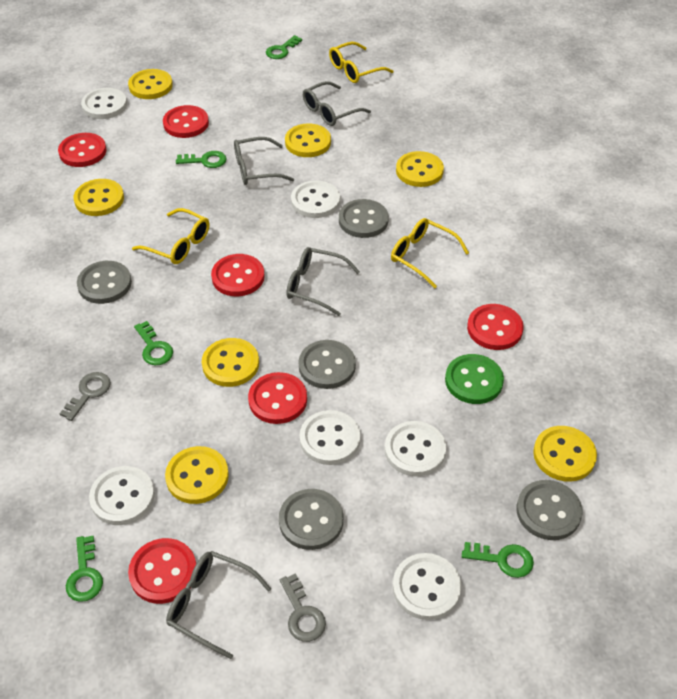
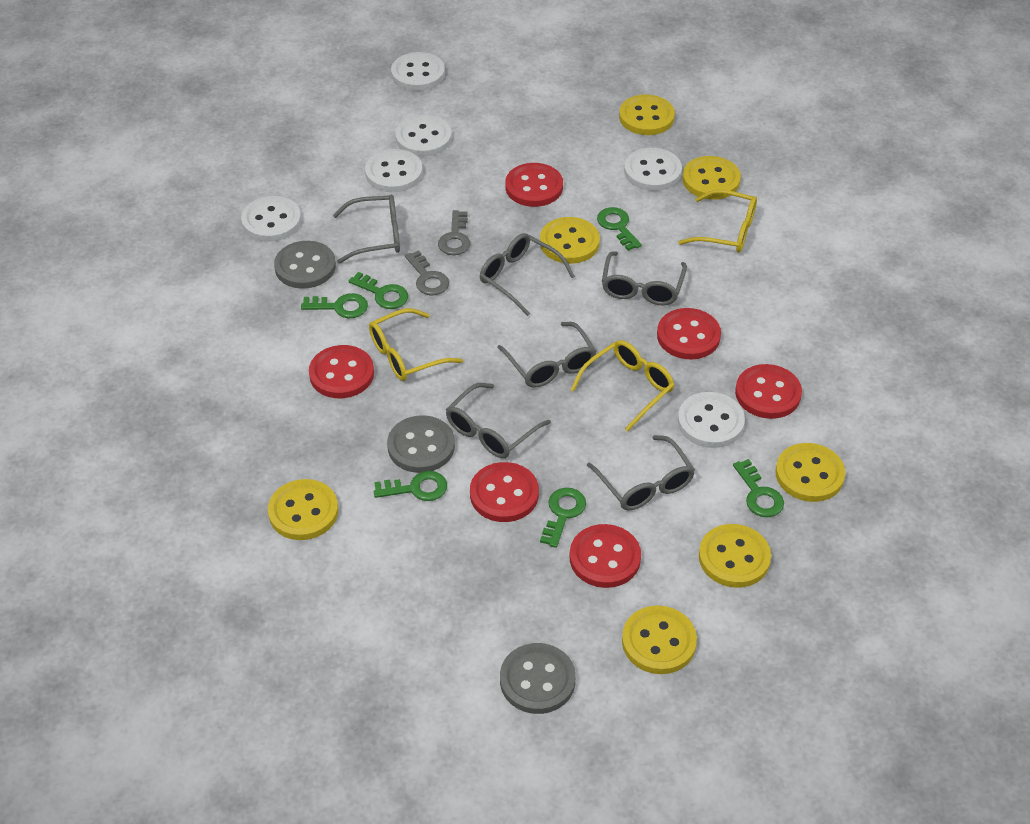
green button: 1 -> 0
green key: 5 -> 6
grey button: 5 -> 3
grey glasses: 4 -> 6

